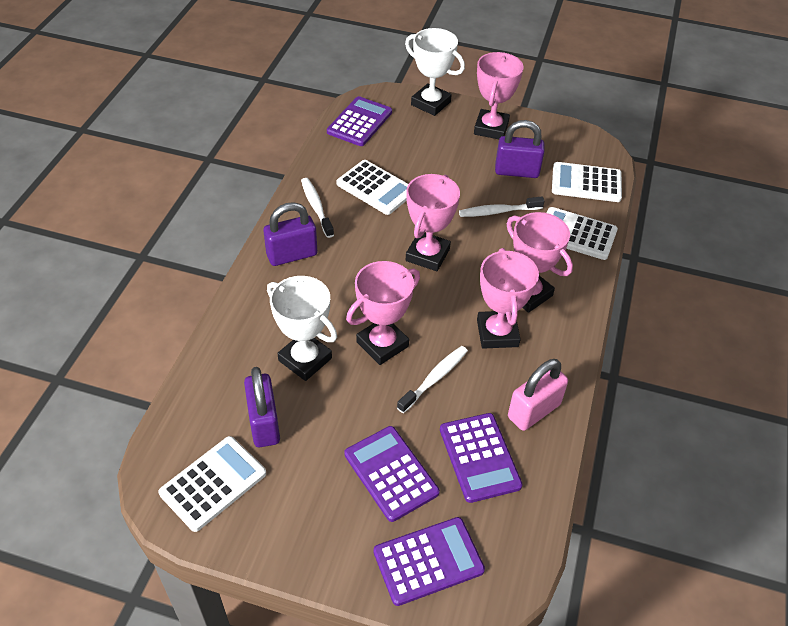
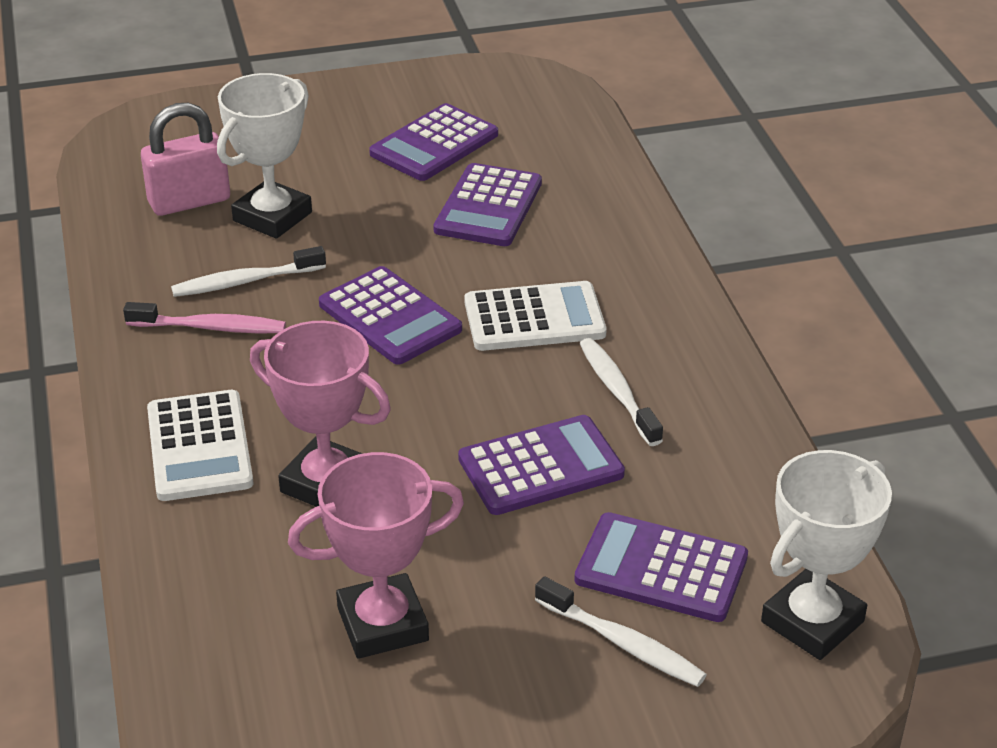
pink toothbrush: 0 -> 1
pink trophy: 5 -> 2
purple calculator: 4 -> 5
purple padlock: 3 -> 0
white calculator: 4 -> 2

